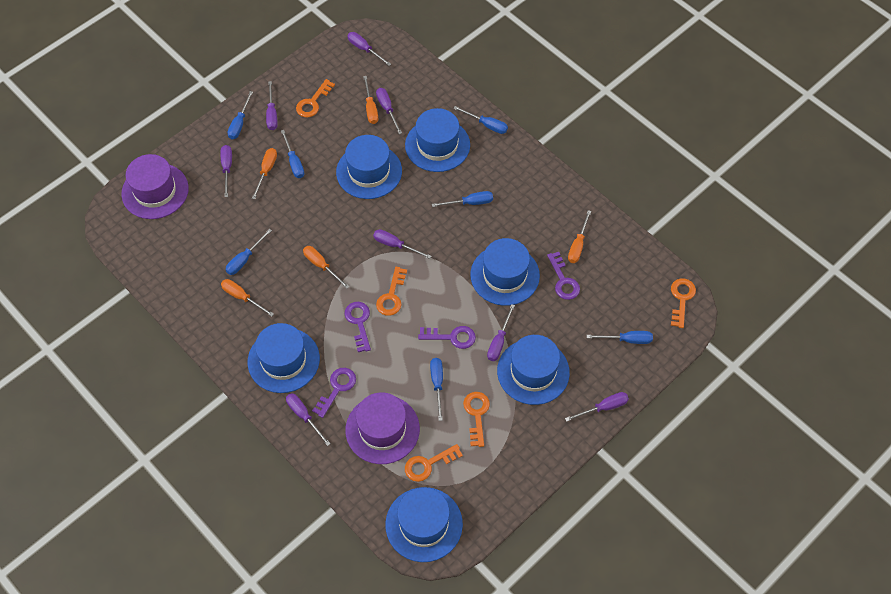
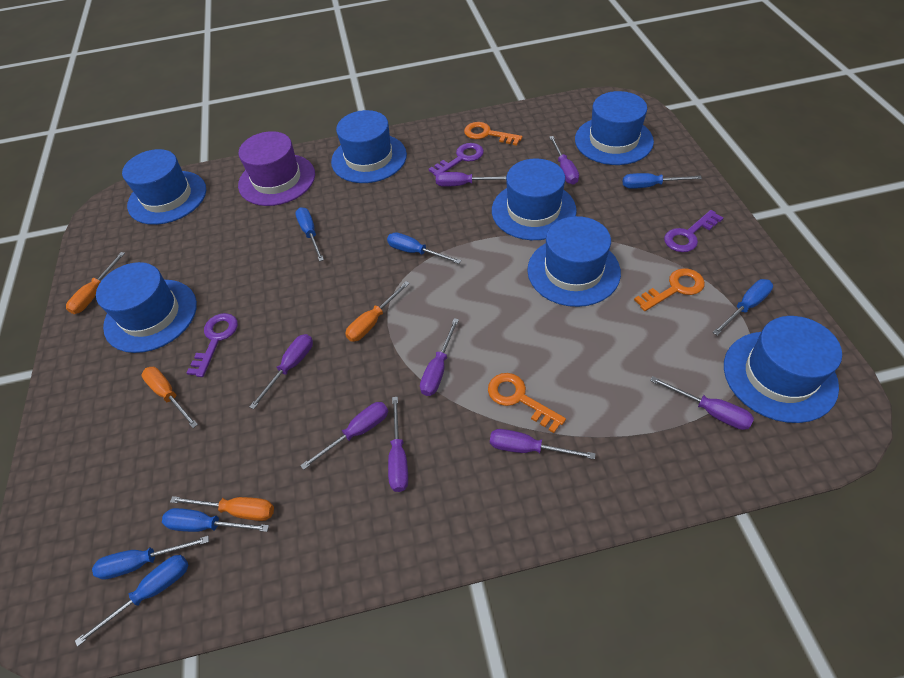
blue hat: 6 -> 7
orange key: 5 -> 3
orange screwdriver: 5 -> 4
purple hat: 2 -> 1
purple key: 4 -> 3

